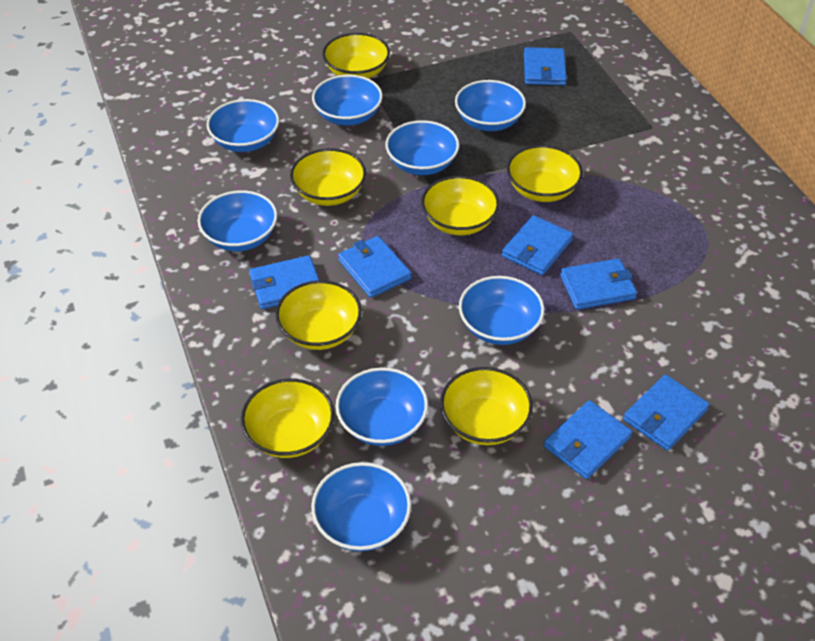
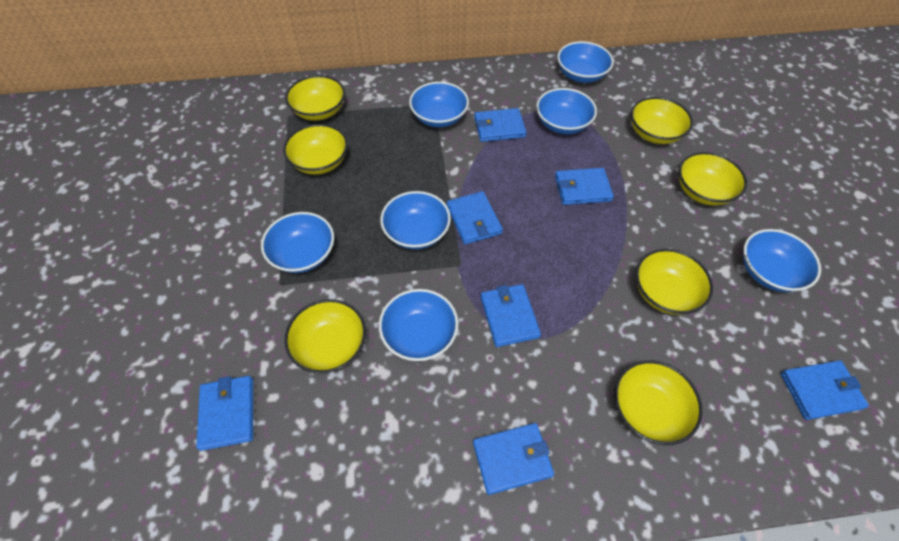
blue bowl: 8 -> 7

